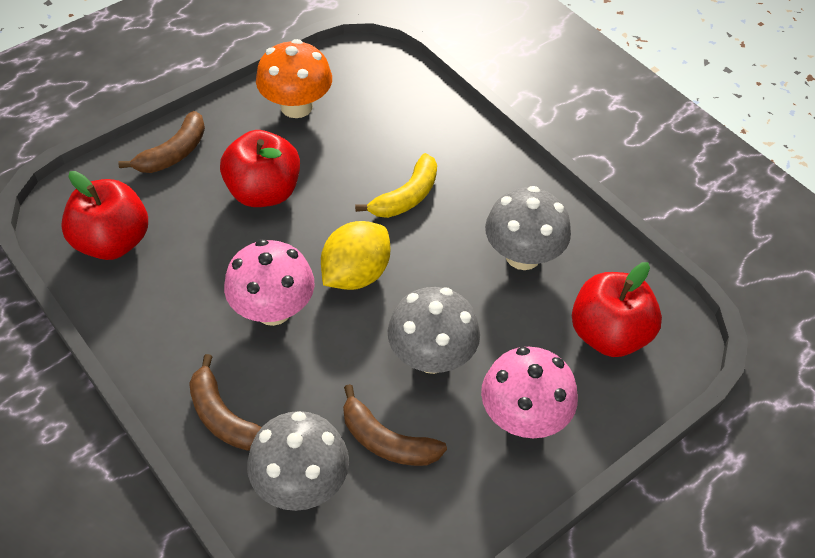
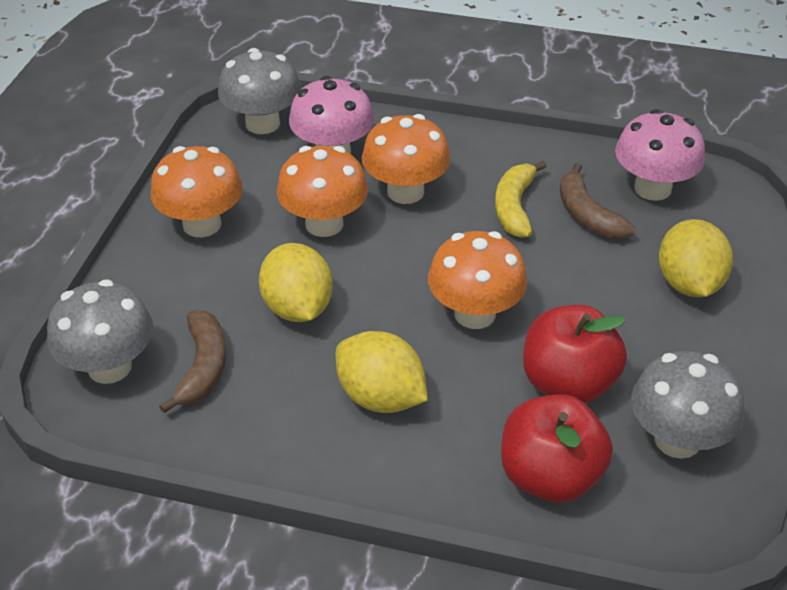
brown banana: 3 -> 2
orange mushroom: 1 -> 4
red apple: 3 -> 2
yellow lemon: 1 -> 3

